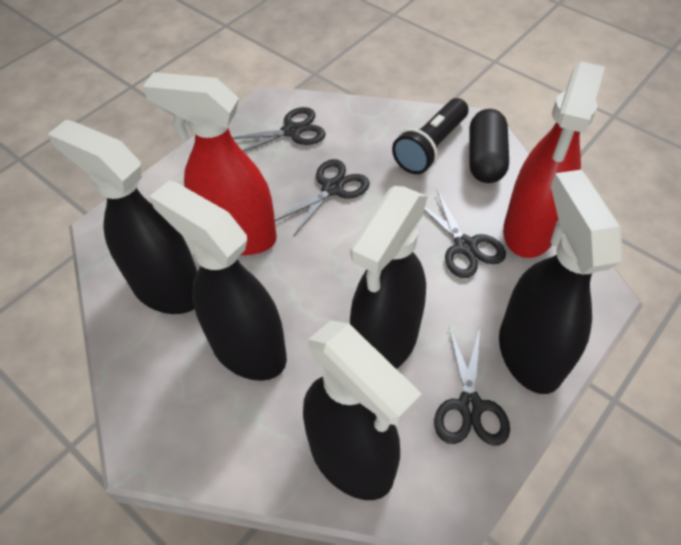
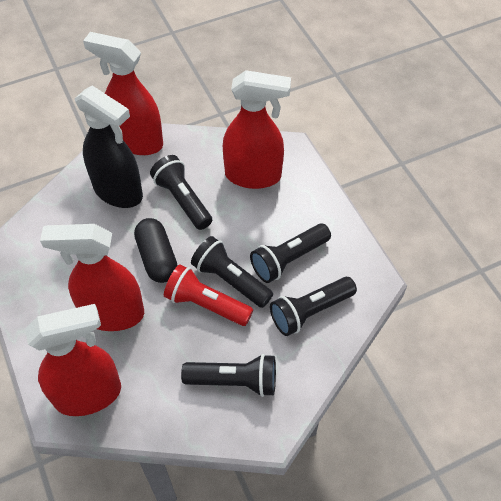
black flashlight: 1 -> 5
black scissors: 4 -> 0
black spray bottle: 5 -> 1
red flashlight: 0 -> 1
red spray bottle: 2 -> 4

